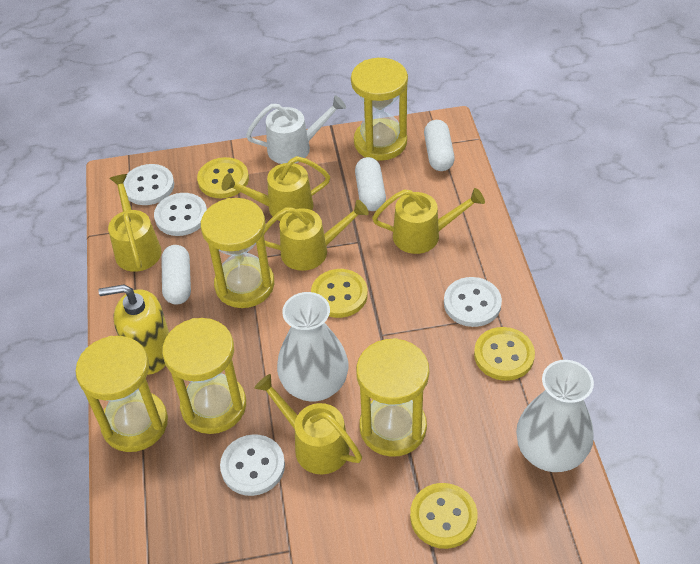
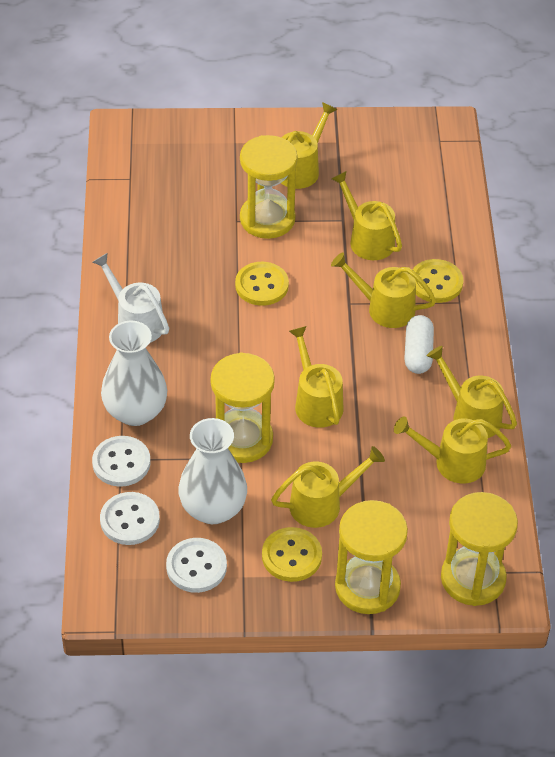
white button: 4 -> 3
white capsule: 3 -> 1
yellow button: 4 -> 3
yellow hourglass: 5 -> 4
yellow soap dispenser: 1 -> 0
yellow watering can: 5 -> 7

